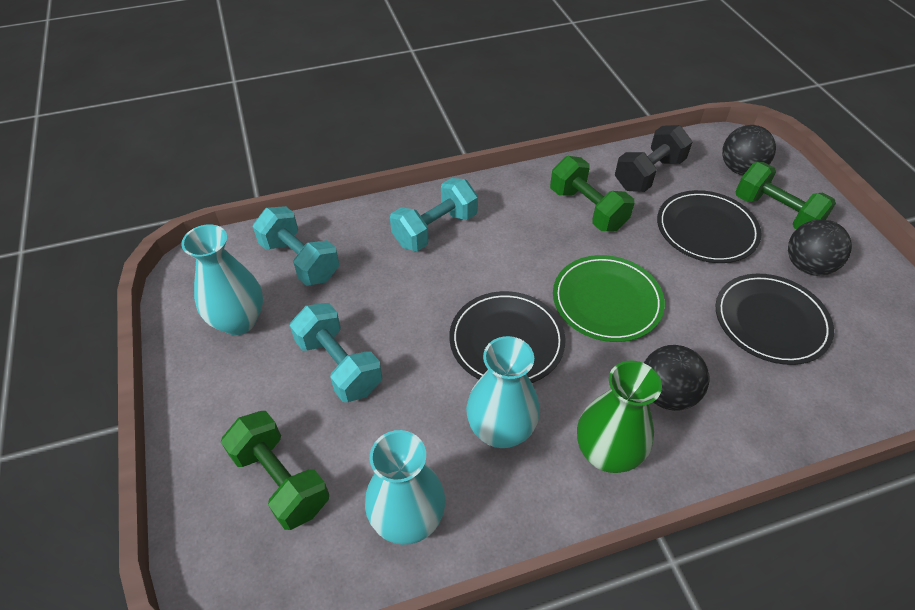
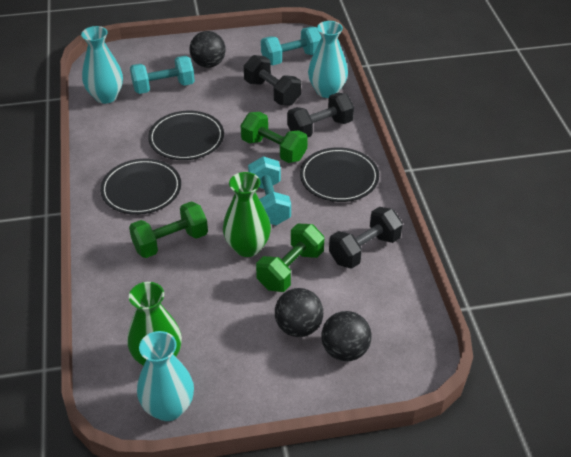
black dumbbell: 1 -> 3
green plate: 1 -> 0
green vase: 1 -> 2

